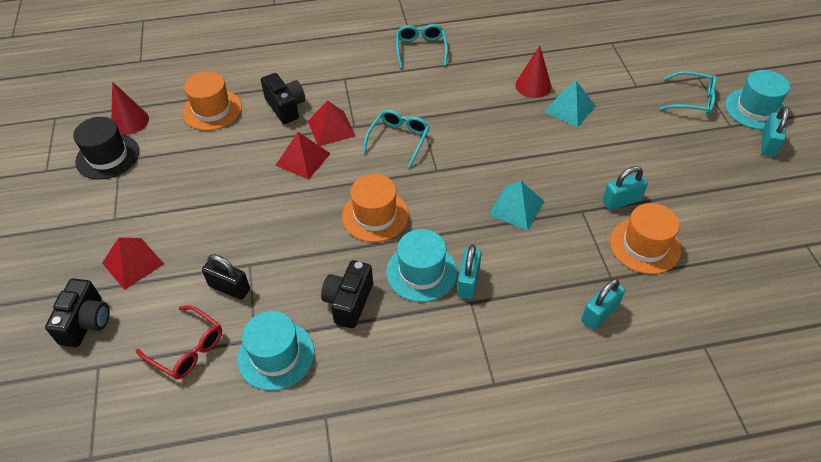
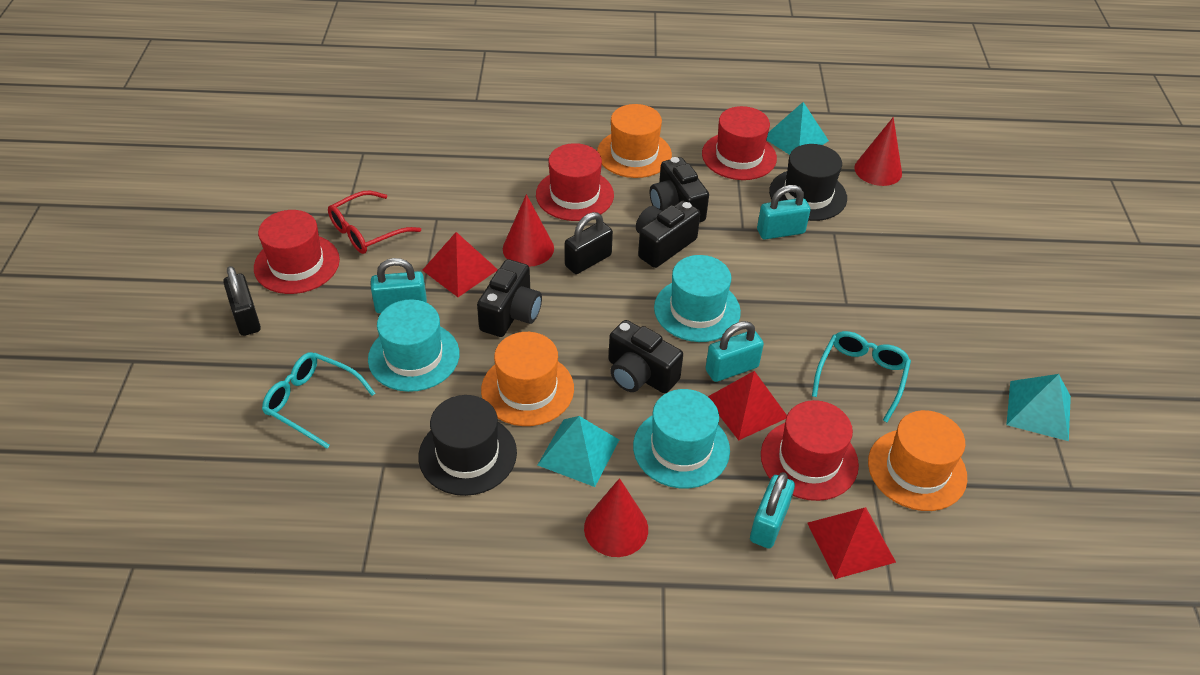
black camera: 3 -> 4
black hat: 1 -> 2
black padlock: 1 -> 2
red cone: 2 -> 3
red hat: 0 -> 4
turquoise glasses: 3 -> 2
turquoise pyramid: 2 -> 3

